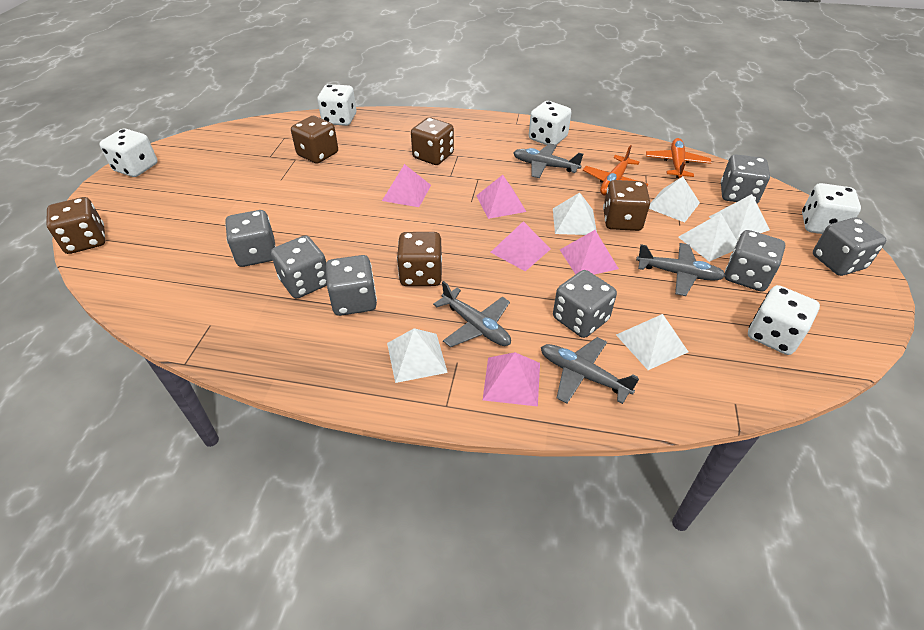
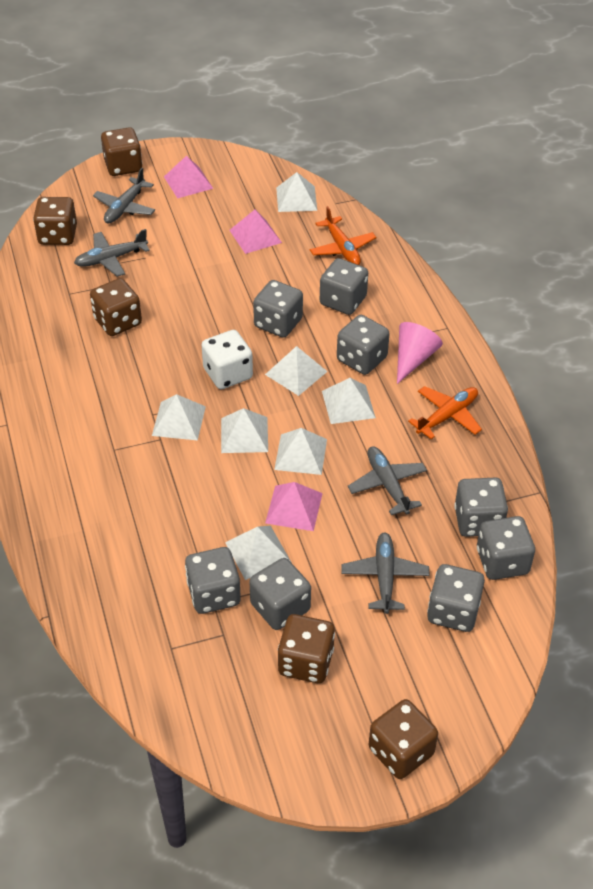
grey dice: 7 -> 8
pink cone: 0 -> 1
pink pyramid: 5 -> 3
white dice: 5 -> 1
white pyramid: 6 -> 7

